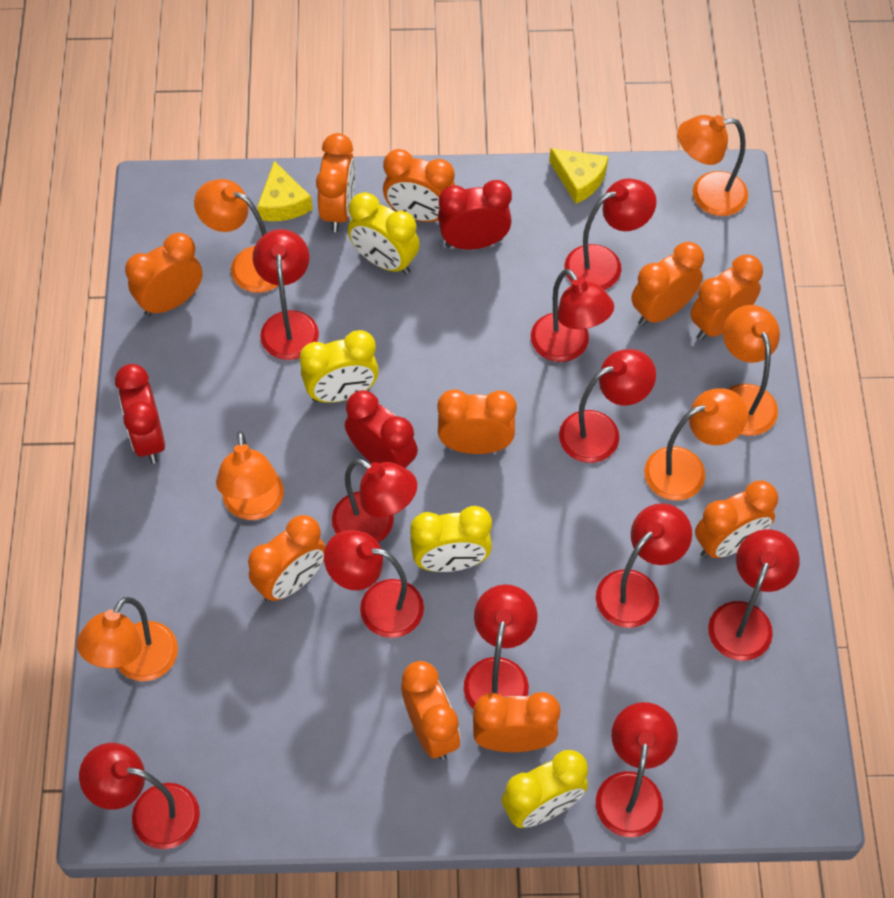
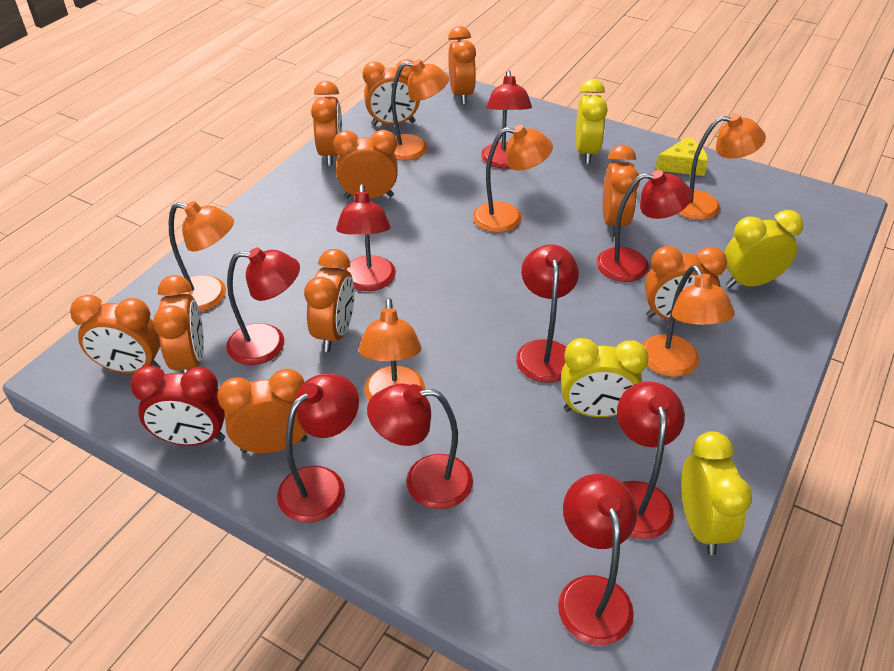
red clock: 3 -> 1
red lamp: 11 -> 9
yellow cheese: 2 -> 1

